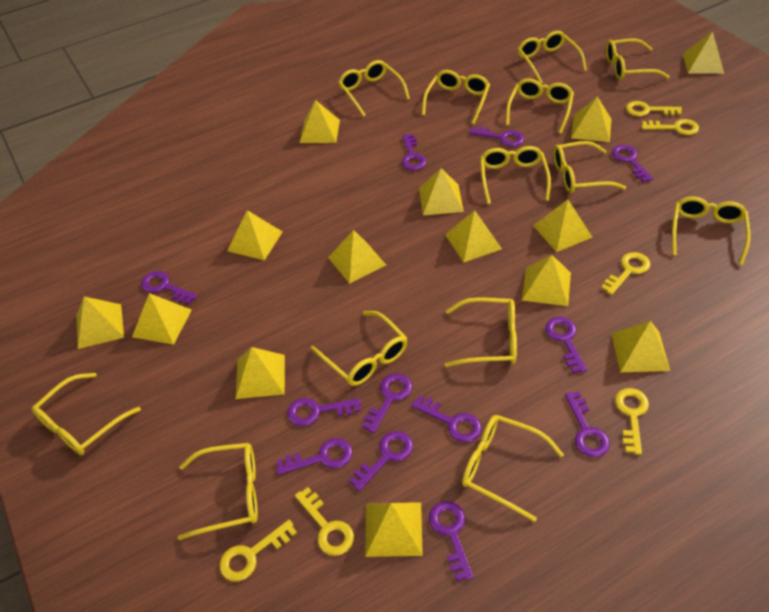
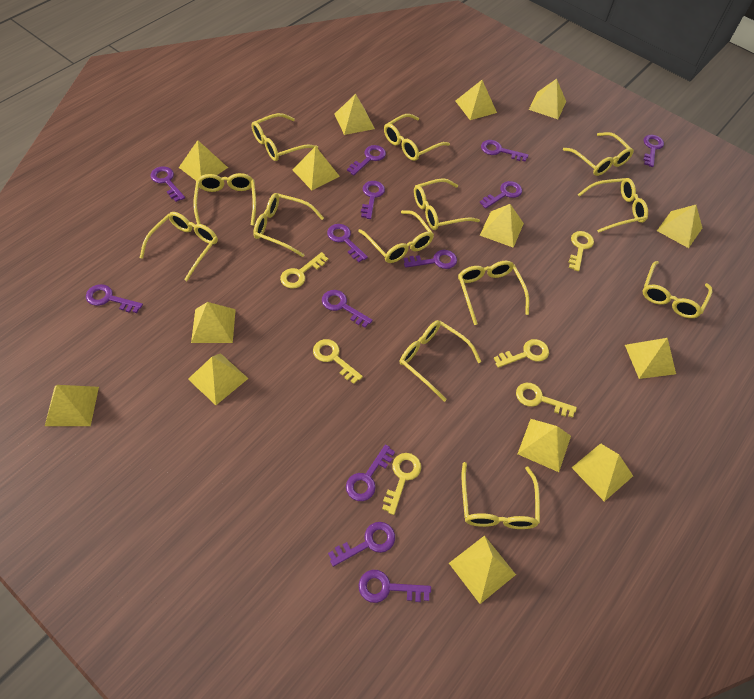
purple key: 12 -> 13

